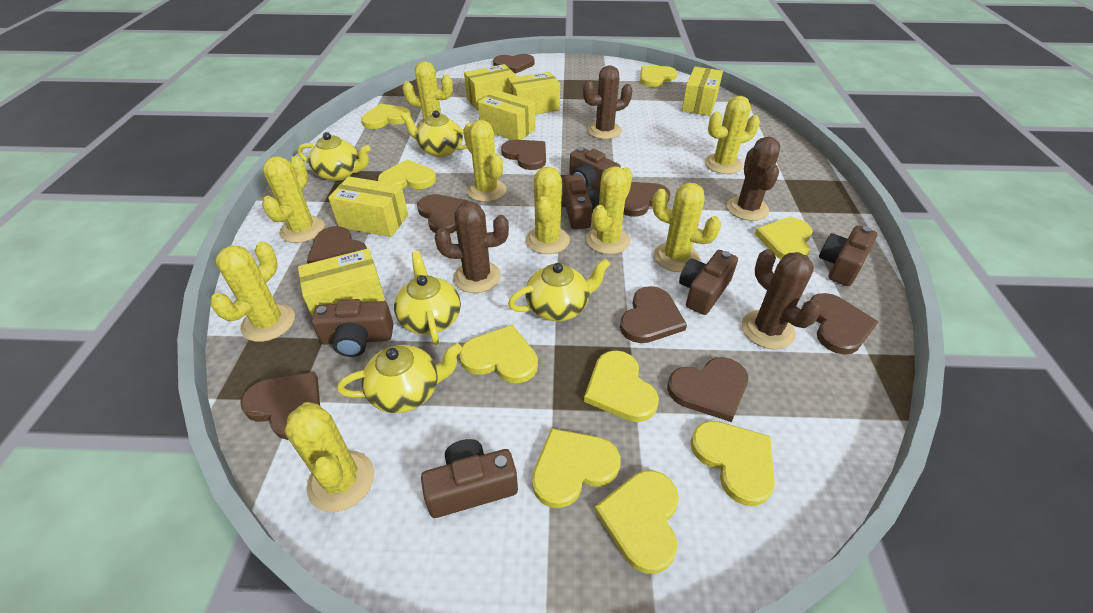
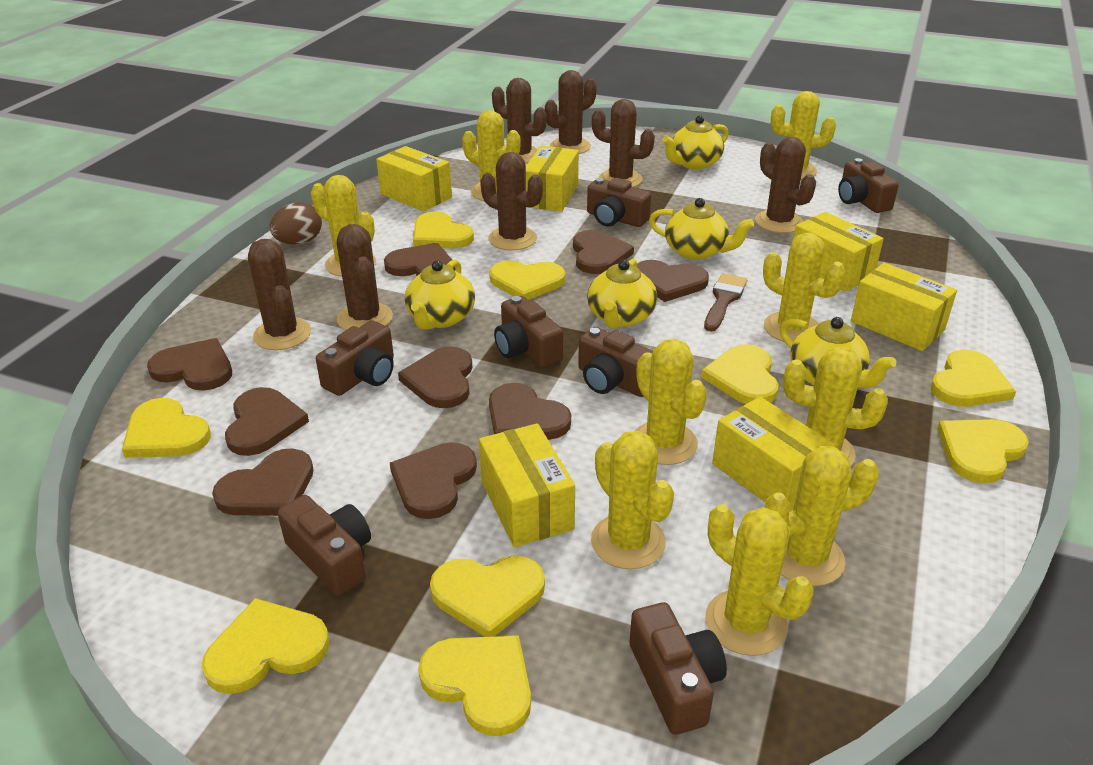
brown brush: 0 -> 1
brown cactus: 4 -> 7
brown camera: 6 -> 7
brown egg: 0 -> 1

